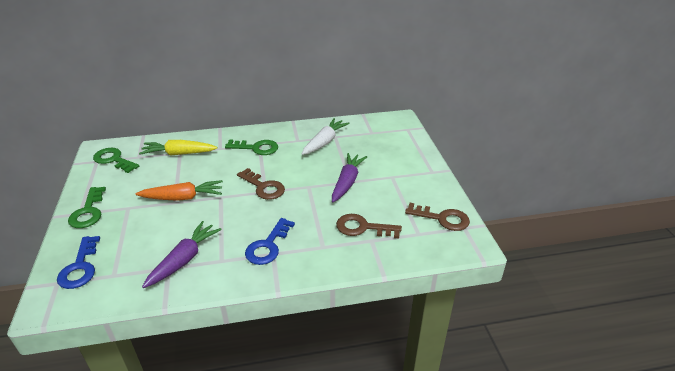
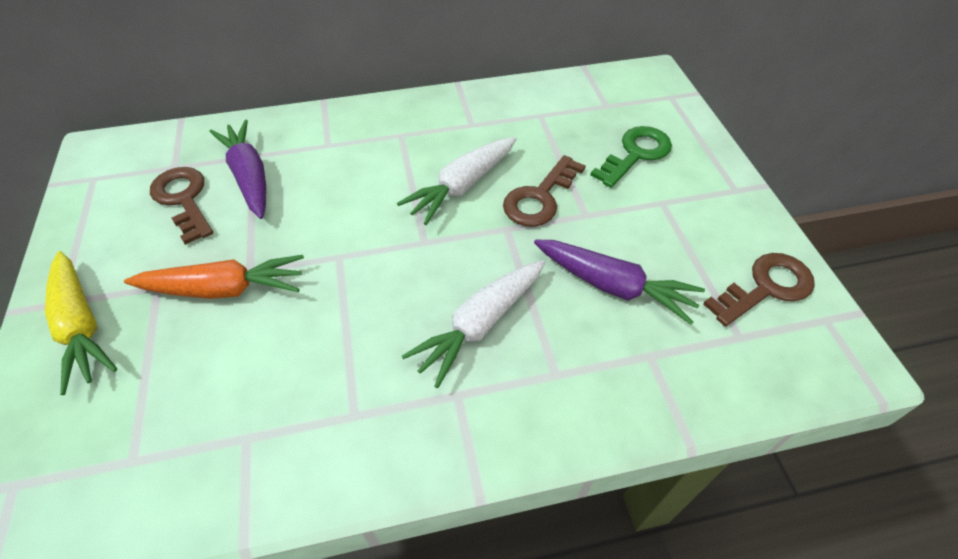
blue key: 2 -> 0
green key: 3 -> 1
white carrot: 1 -> 2

